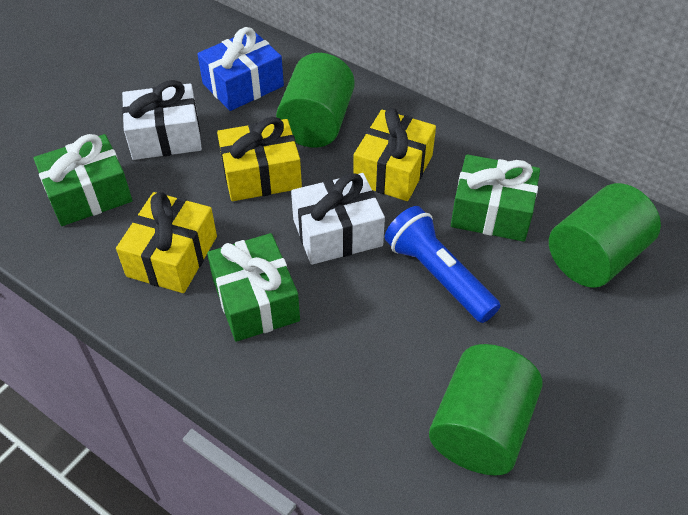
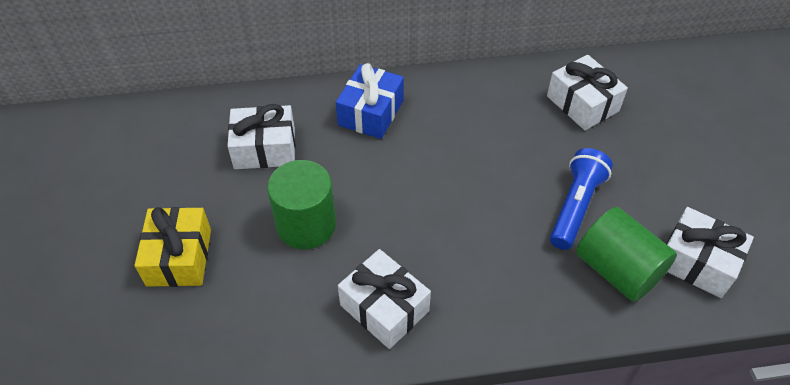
green cylinder: 3 -> 2
green gift: 3 -> 0
white gift: 2 -> 4
yellow gift: 3 -> 1

